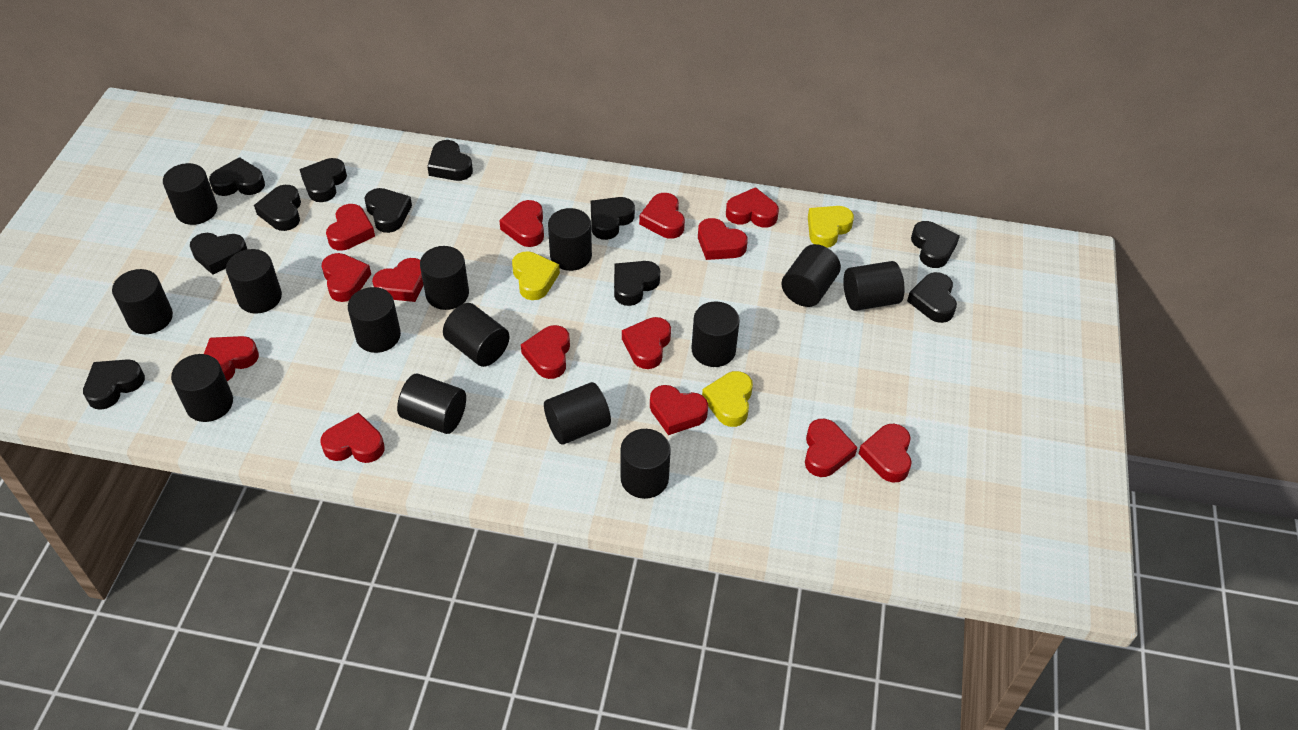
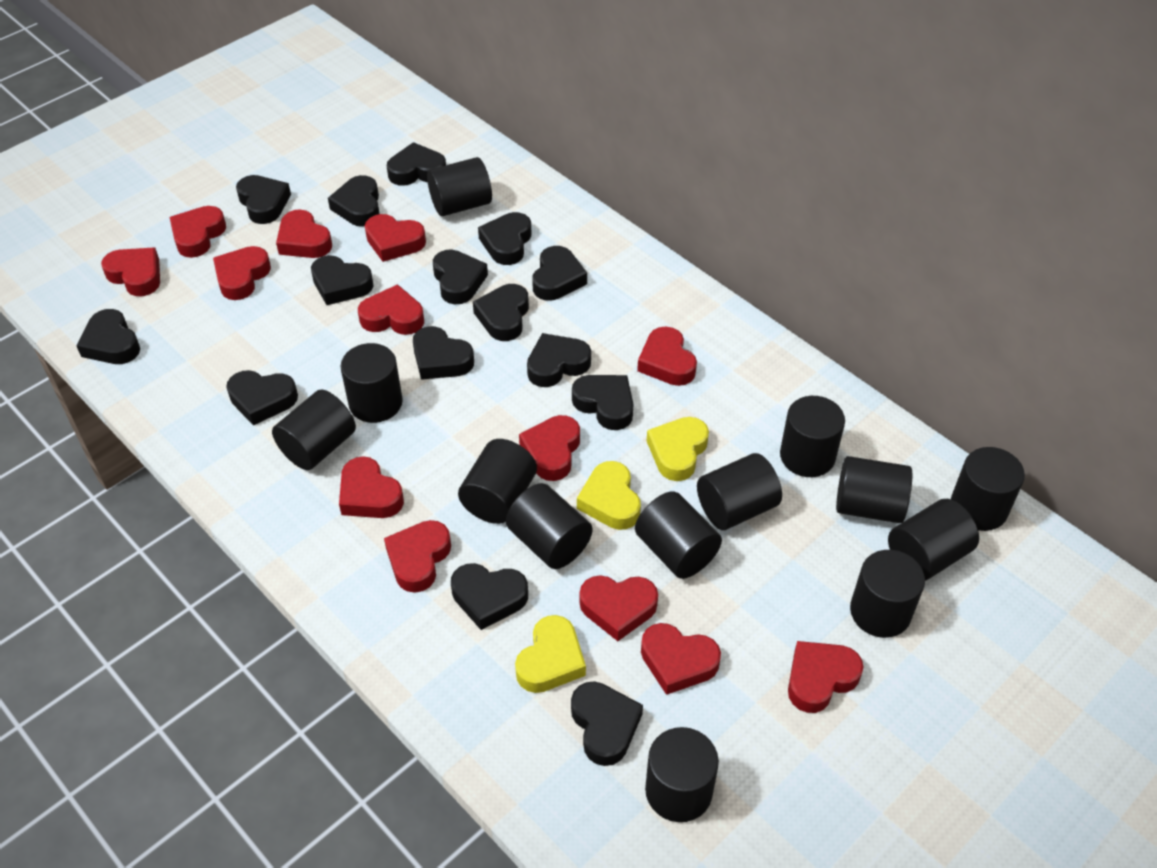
black cylinder: 14 -> 13
black heart: 11 -> 15
red heart: 14 -> 13

